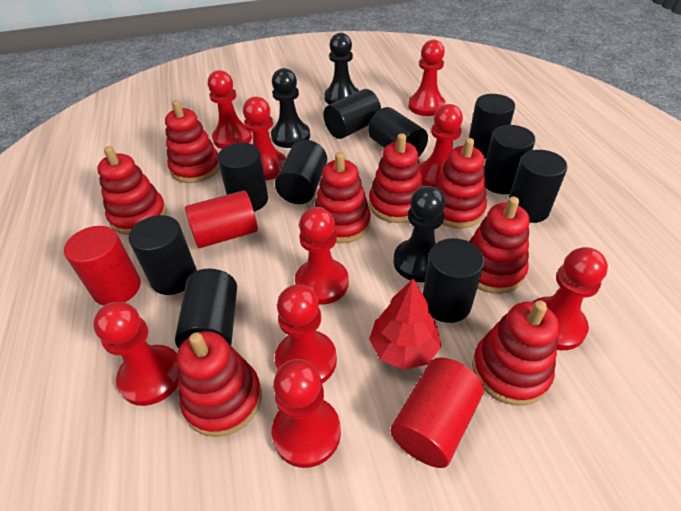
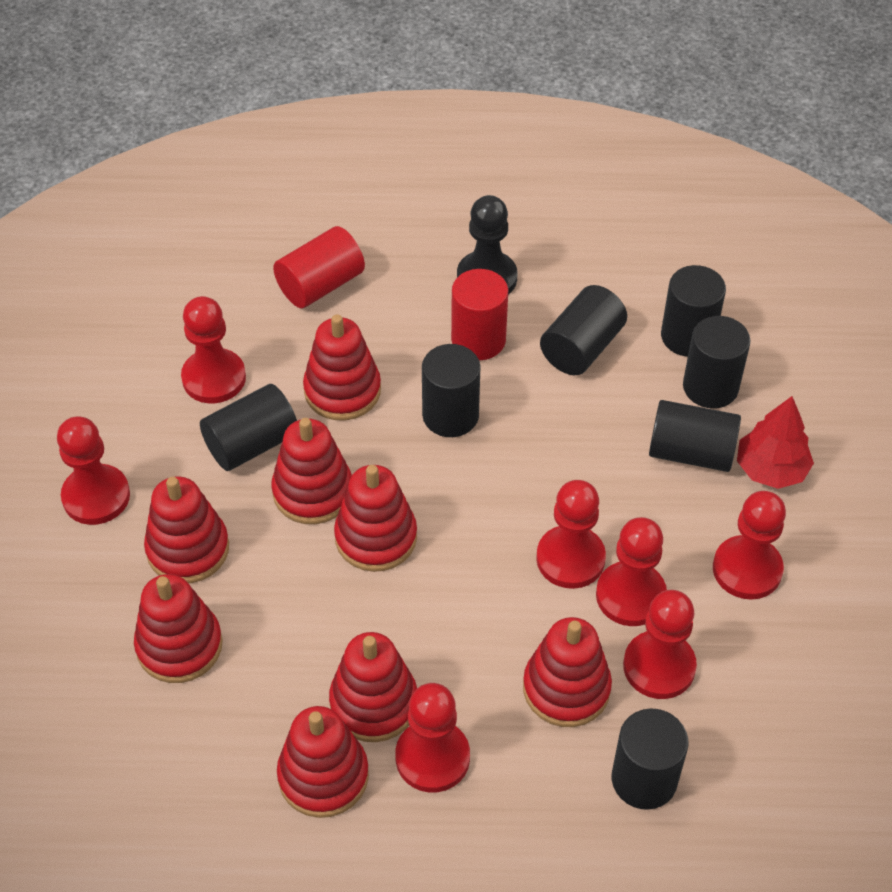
black cylinder: 10 -> 7
black pawn: 3 -> 1
red cylinder: 3 -> 2
red pawn: 9 -> 7

